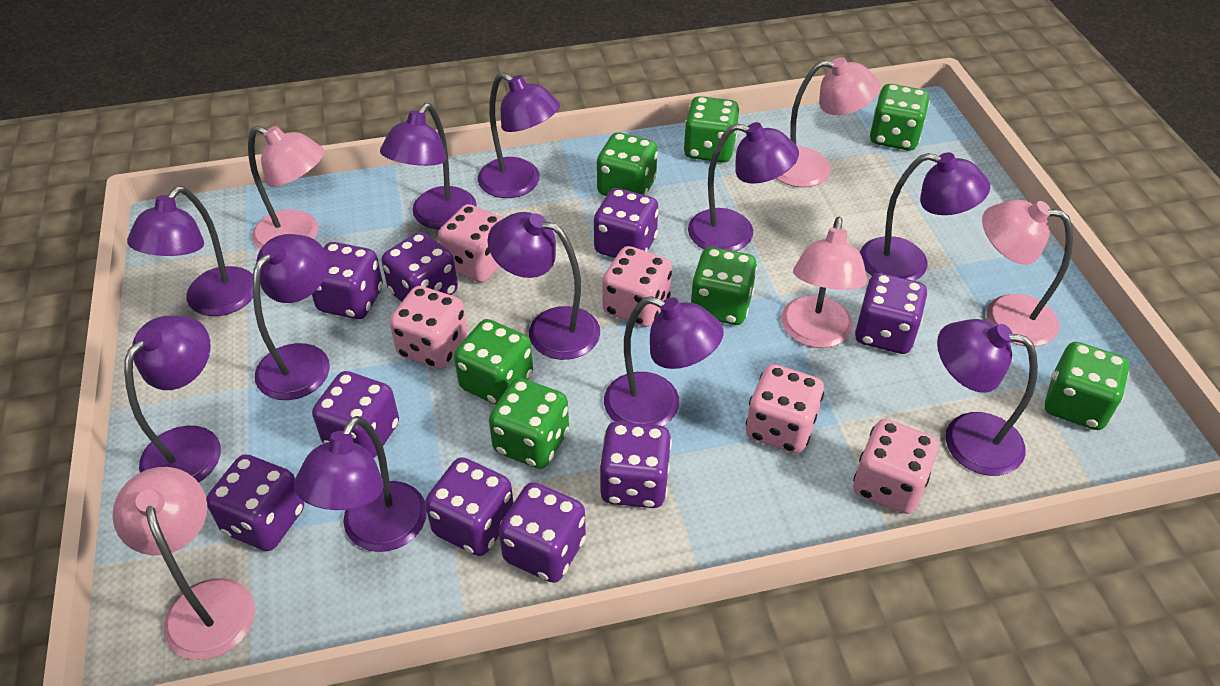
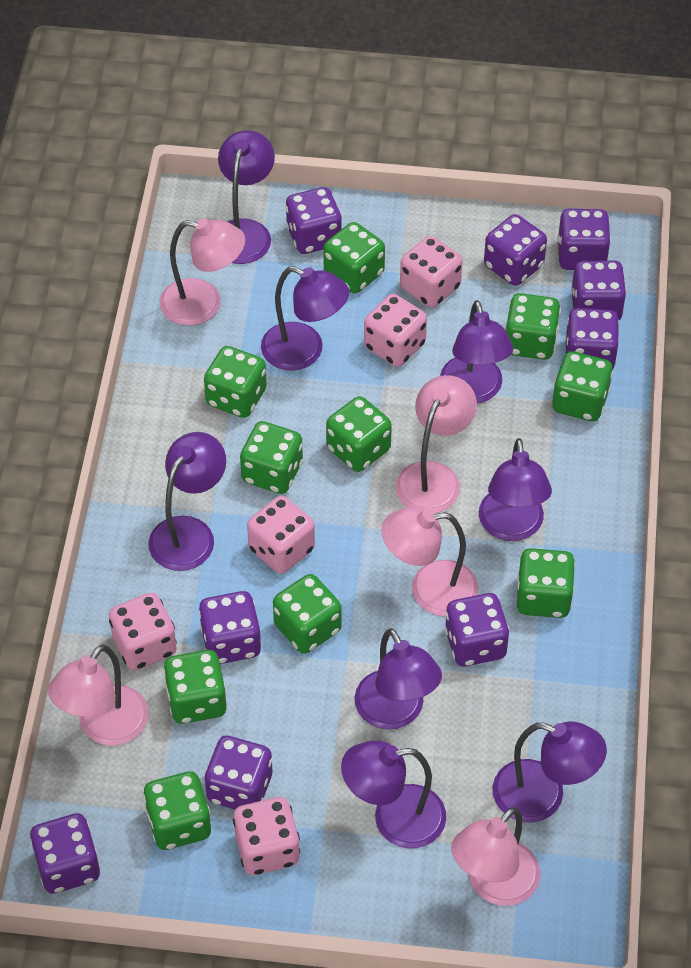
green dice: 7 -> 10
purple lamp: 11 -> 8

